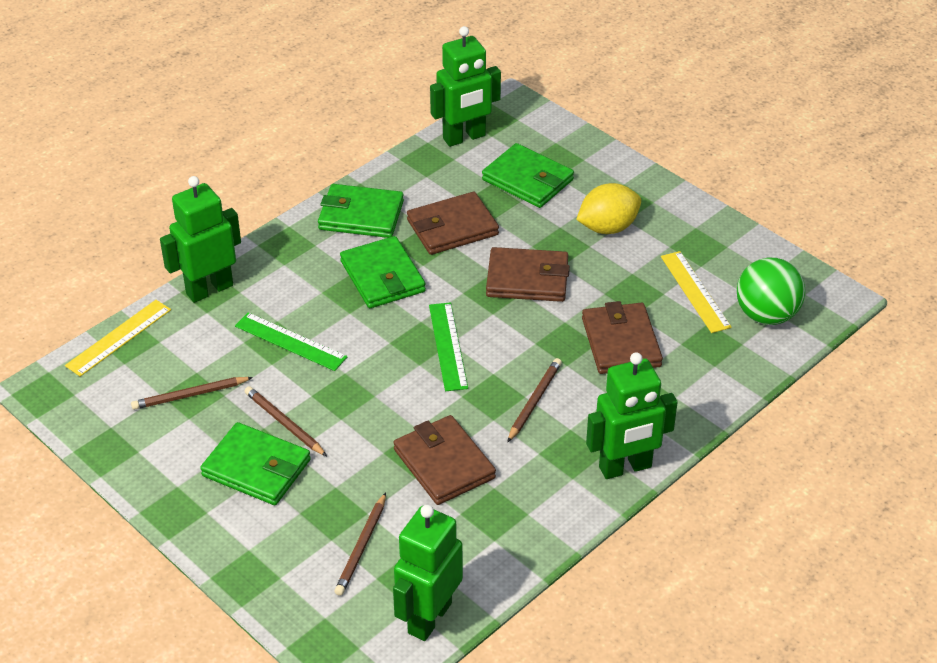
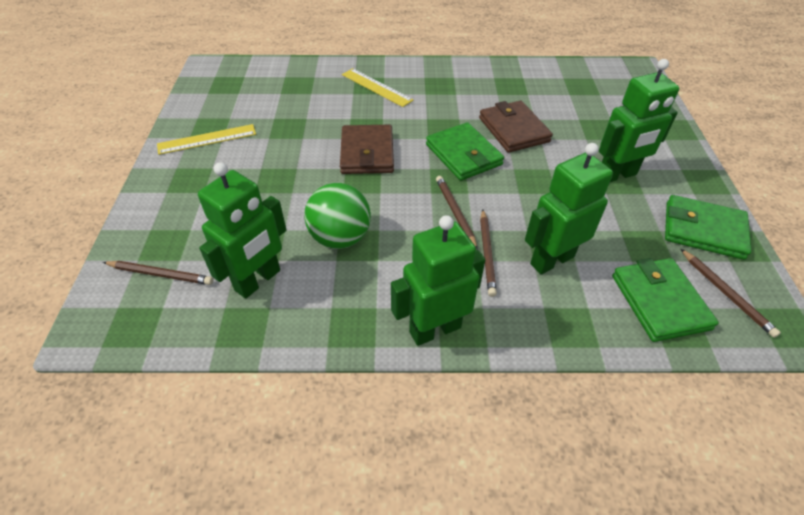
brown wallet: 4 -> 2
green ruler: 2 -> 0
green wallet: 4 -> 3
yellow lemon: 1 -> 0

